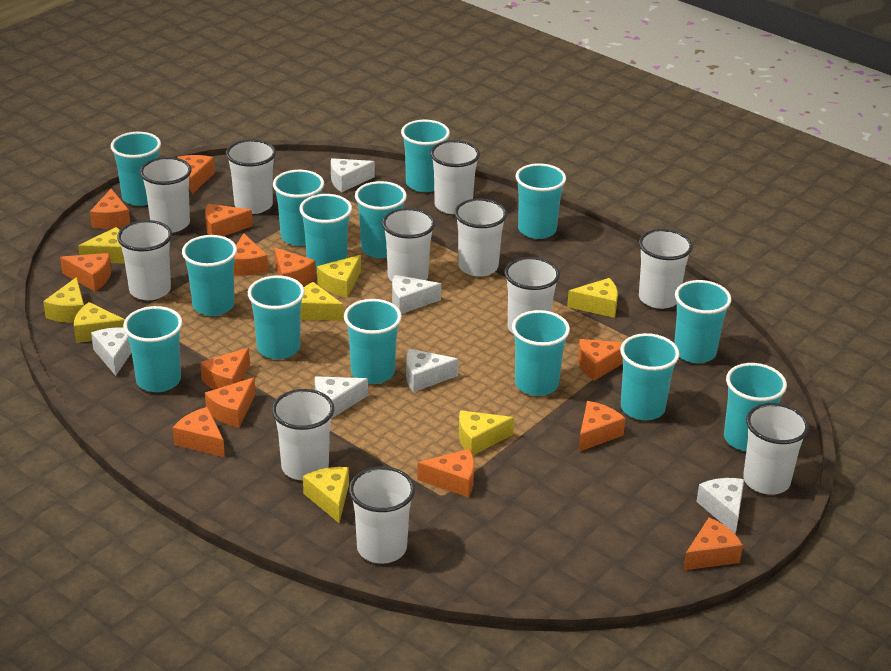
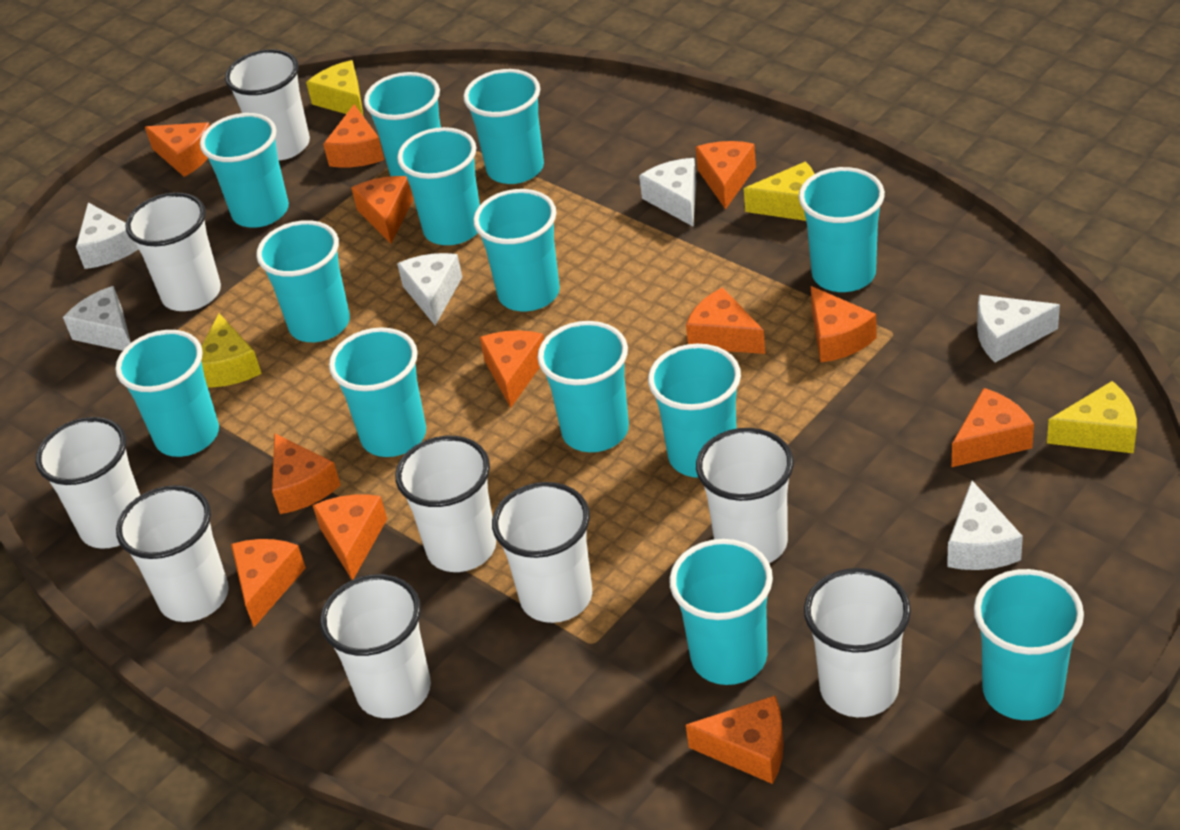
orange cheese: 13 -> 12
turquoise cup: 14 -> 13
white cup: 11 -> 9
yellow cheese: 8 -> 4

